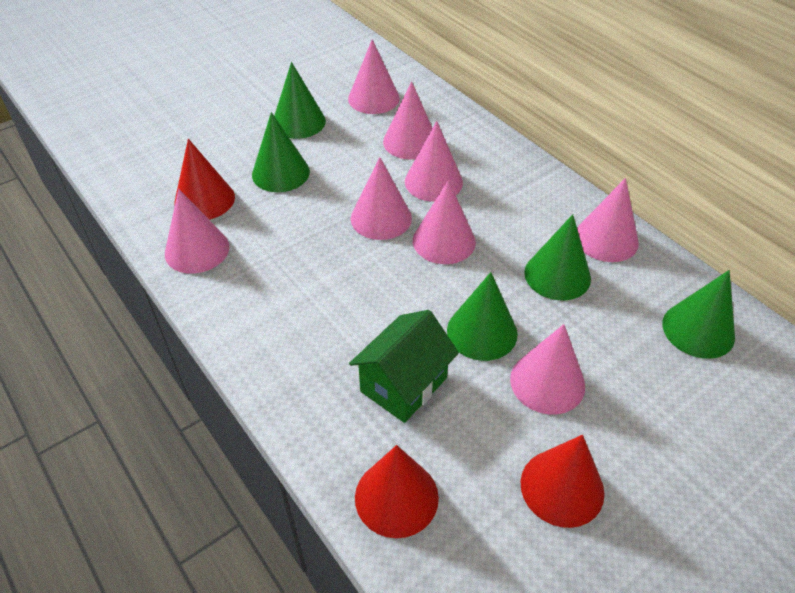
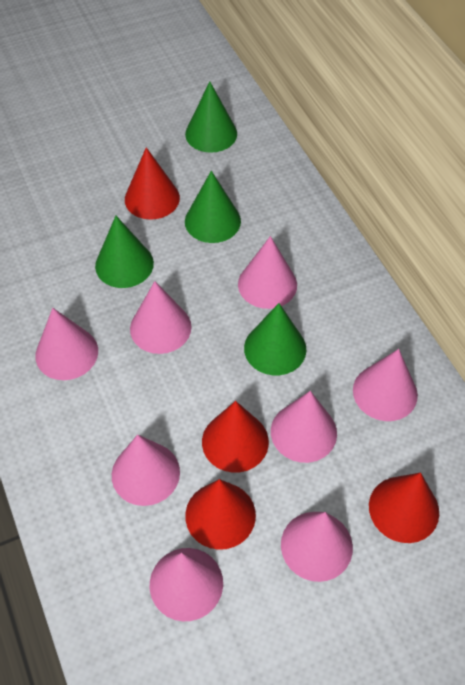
green cone: 5 -> 4
green house: 1 -> 0
red cone: 3 -> 4

